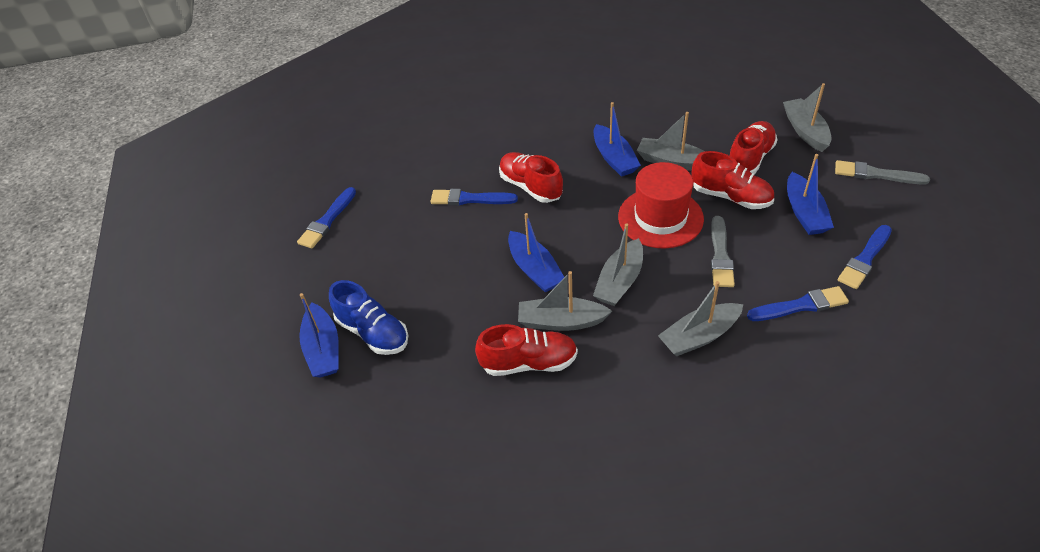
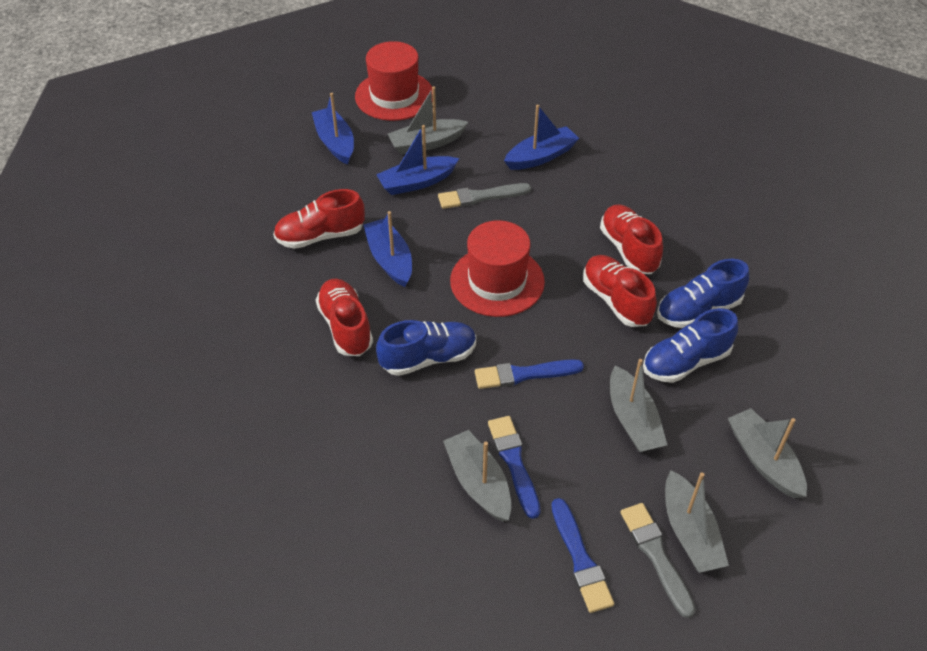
blue brush: 4 -> 3
blue shoe: 1 -> 3
red hat: 1 -> 2

